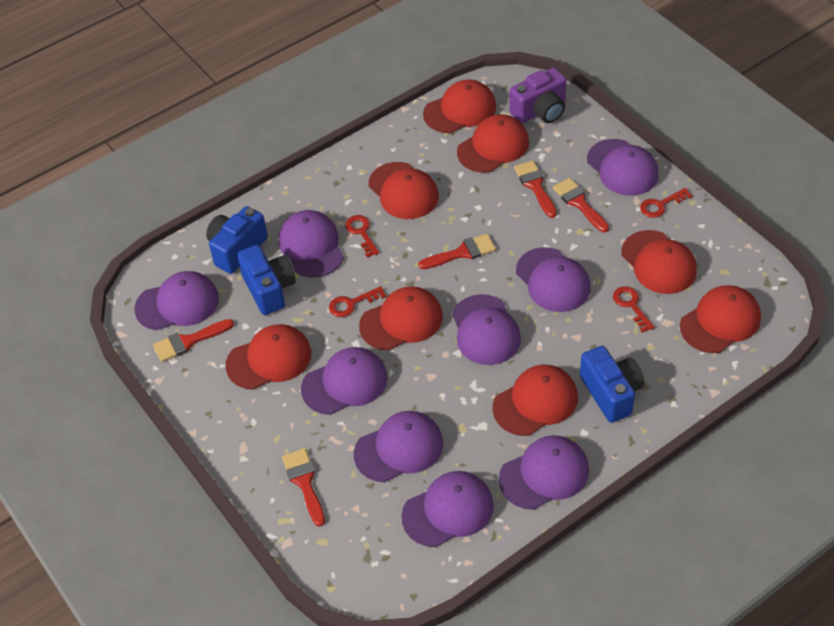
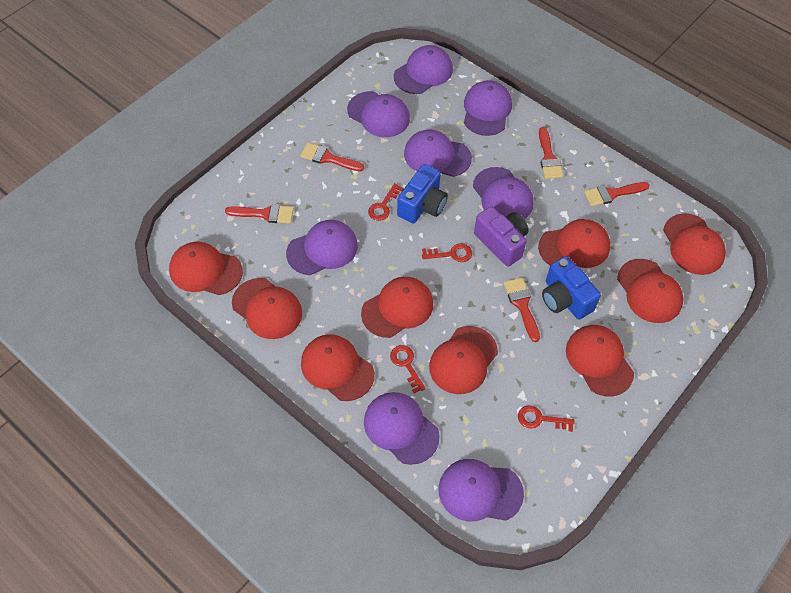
blue camera: 3 -> 2
purple cap: 9 -> 8
red cap: 8 -> 9

